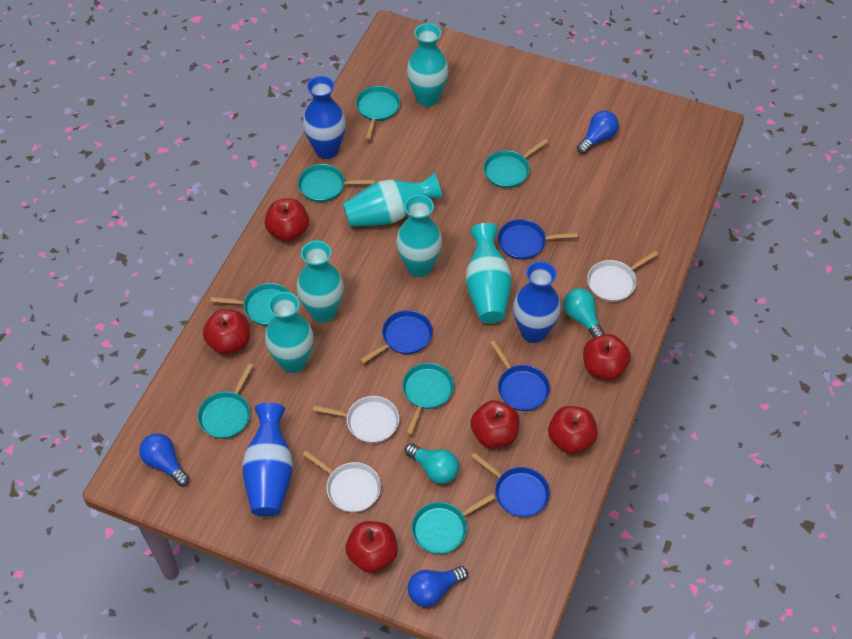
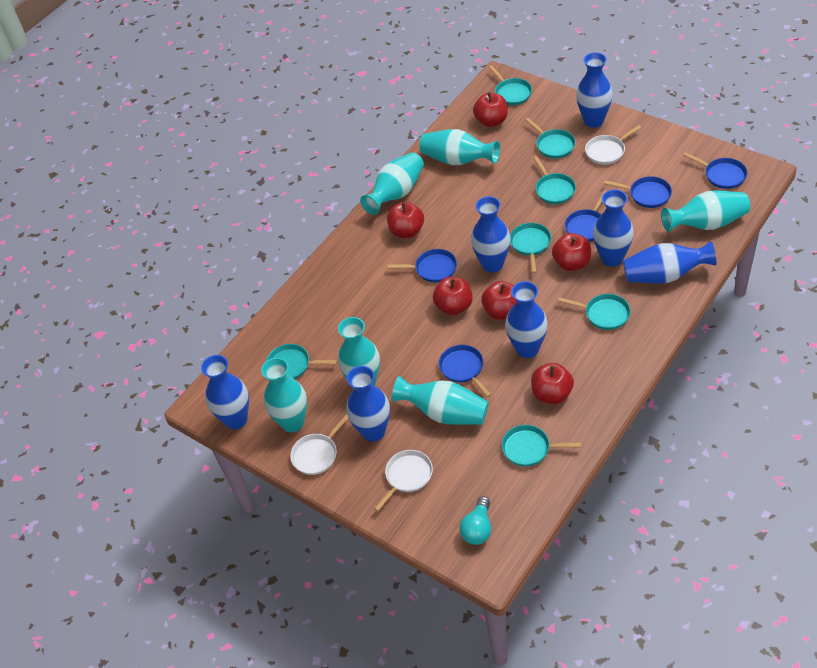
blue light bulb: 3 -> 0
blue pan: 4 -> 5
blue vase: 3 -> 7
turquoise light bulb: 2 -> 1

